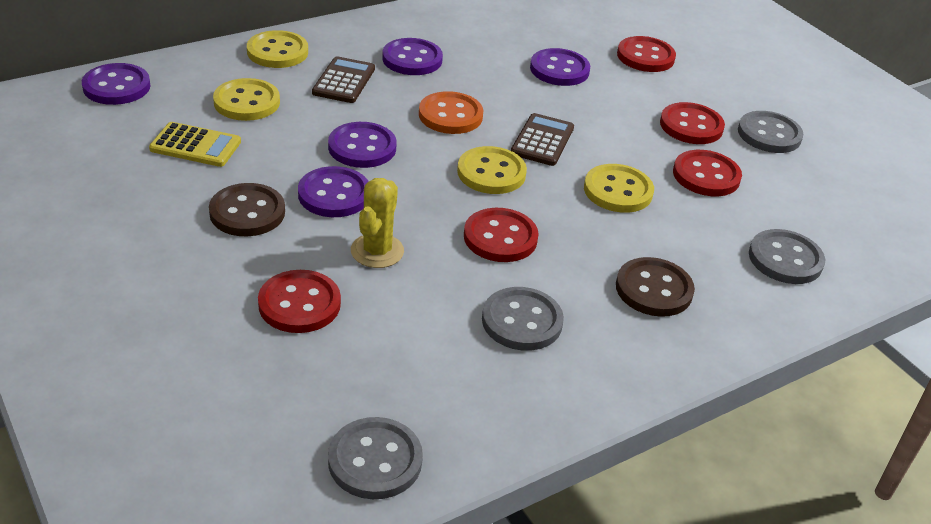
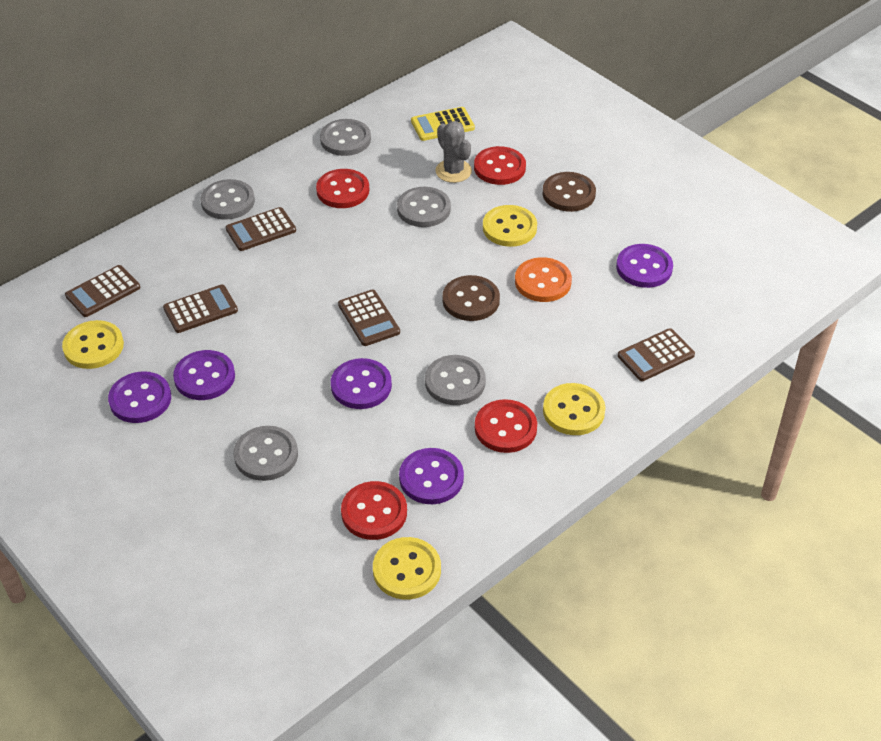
brown calculator: 2 -> 5
grey button: 4 -> 5
grey cactus: 0 -> 1
red button: 5 -> 4
yellow cactus: 1 -> 0

